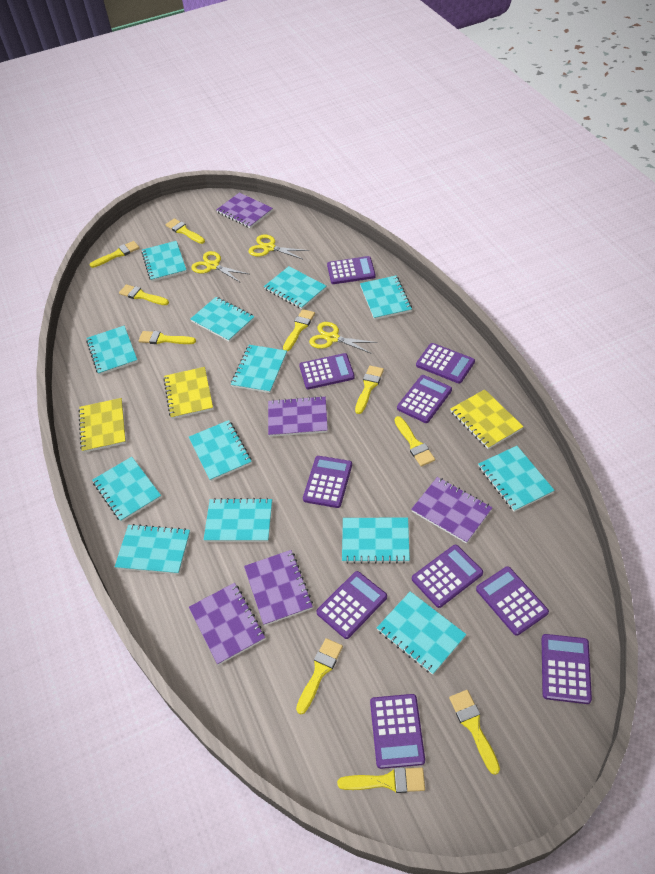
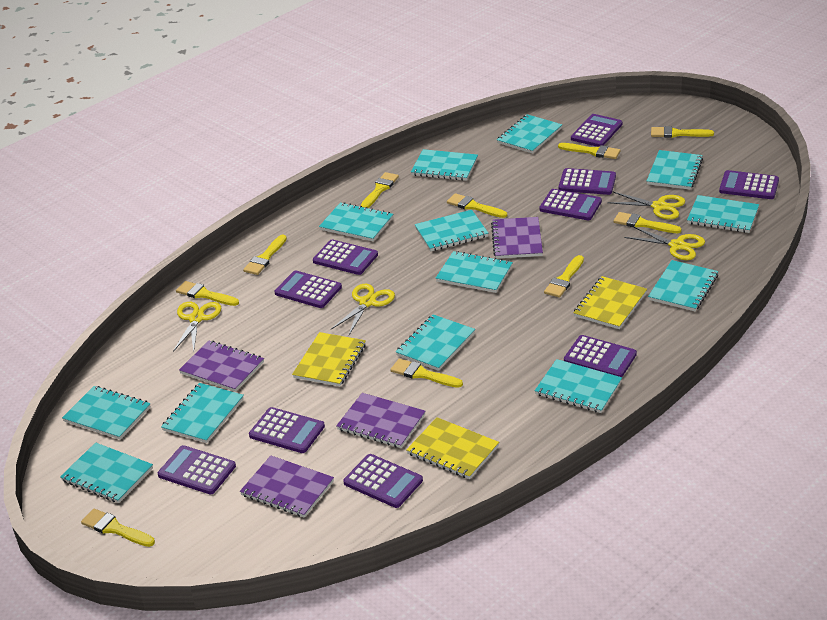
purple notebook: 5 -> 4
yellow scissors: 3 -> 4

